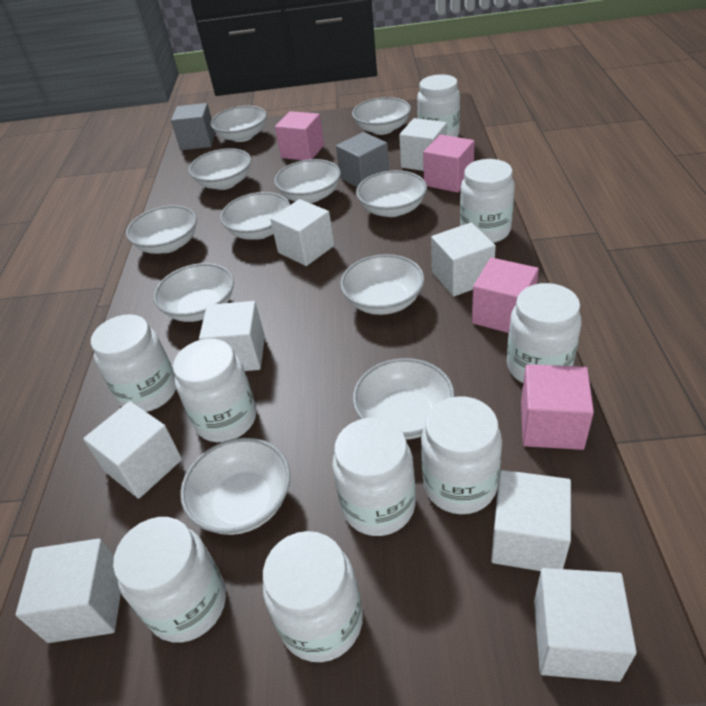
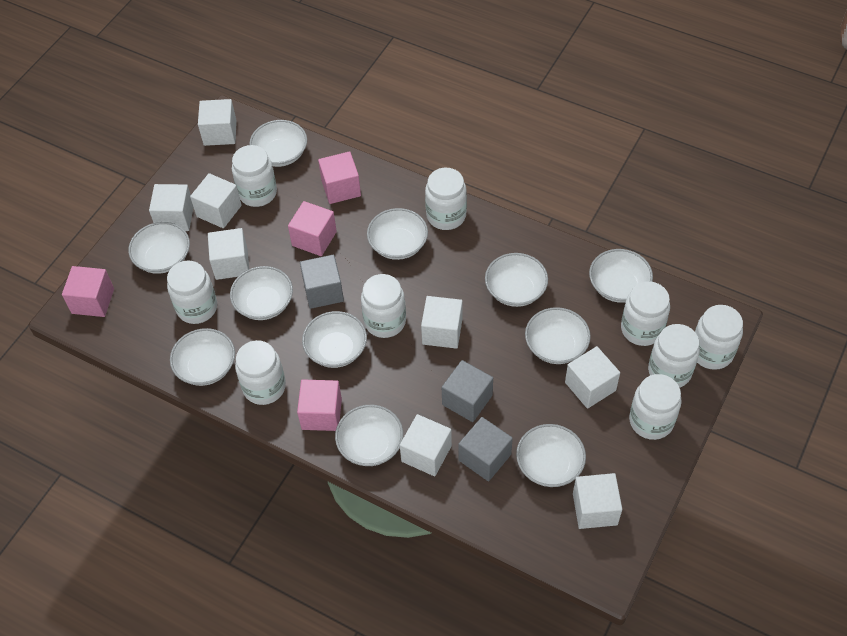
grey cube: 2 -> 3

